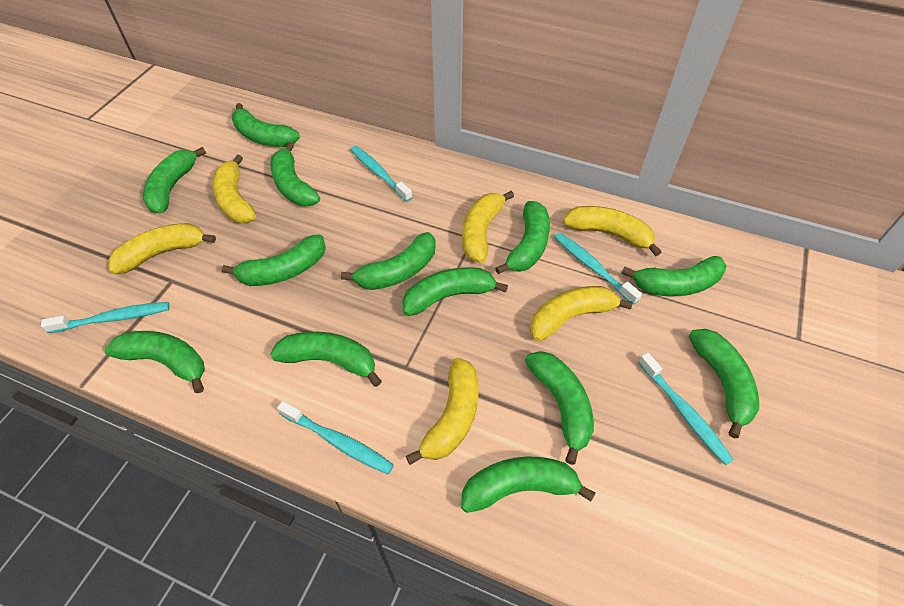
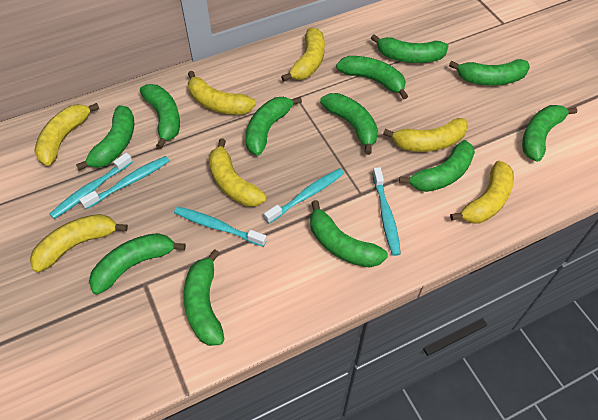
green banana: 13 -> 12
yellow banana: 6 -> 7

